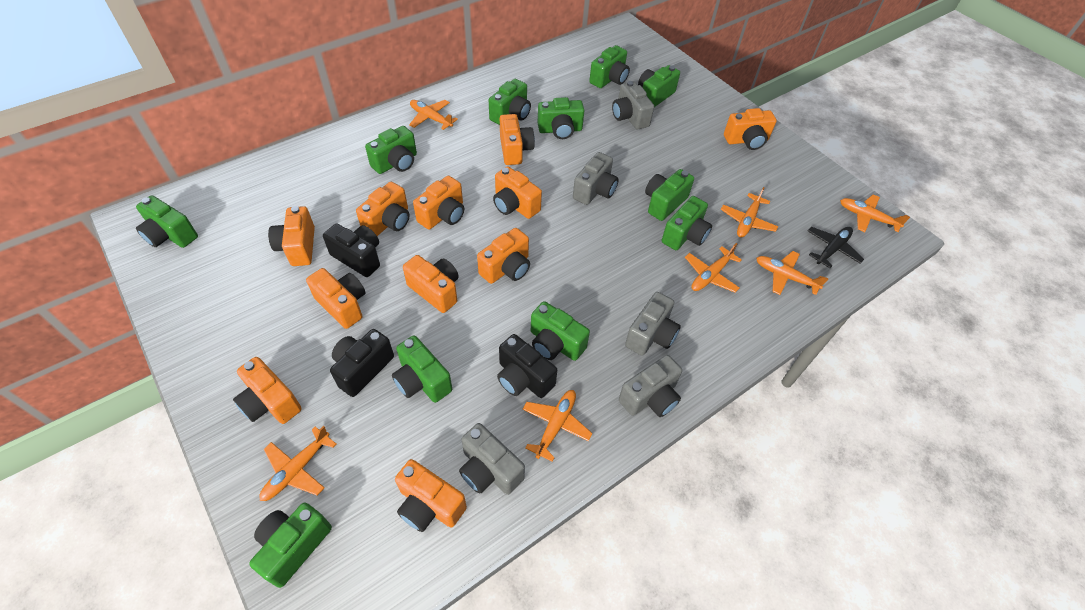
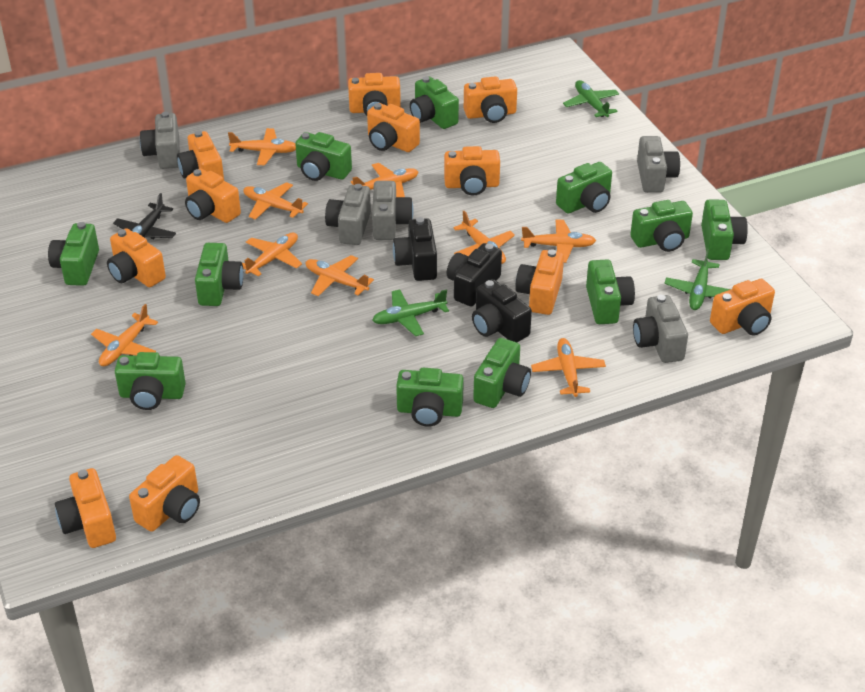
green plane: 0 -> 3
orange plane: 7 -> 9

